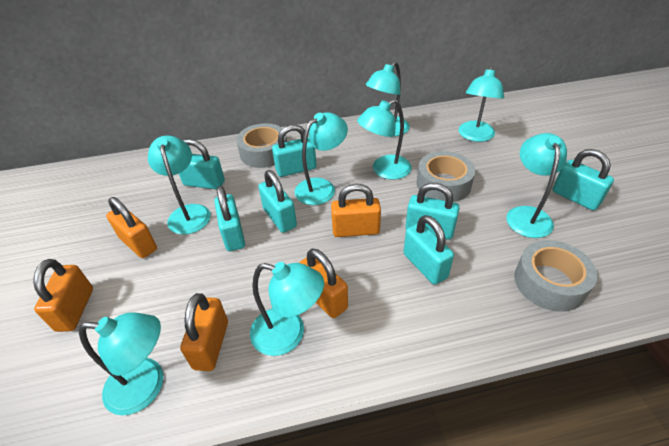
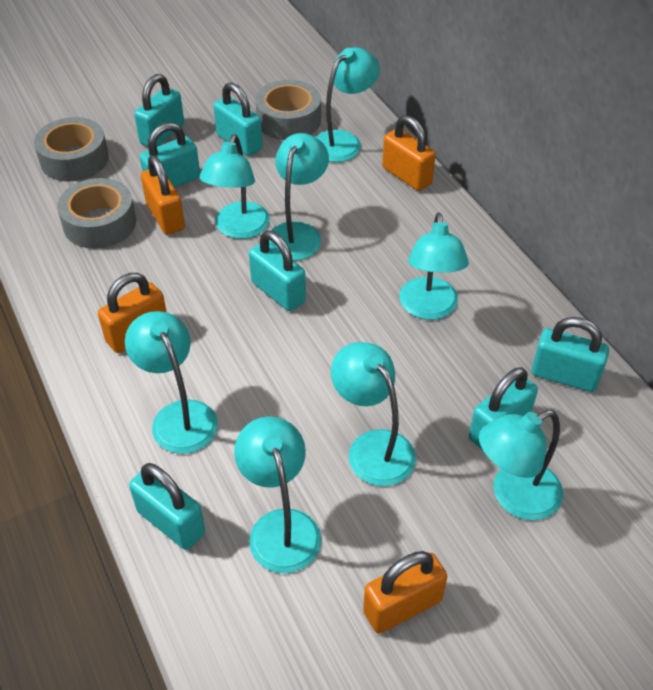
orange padlock: 5 -> 4

